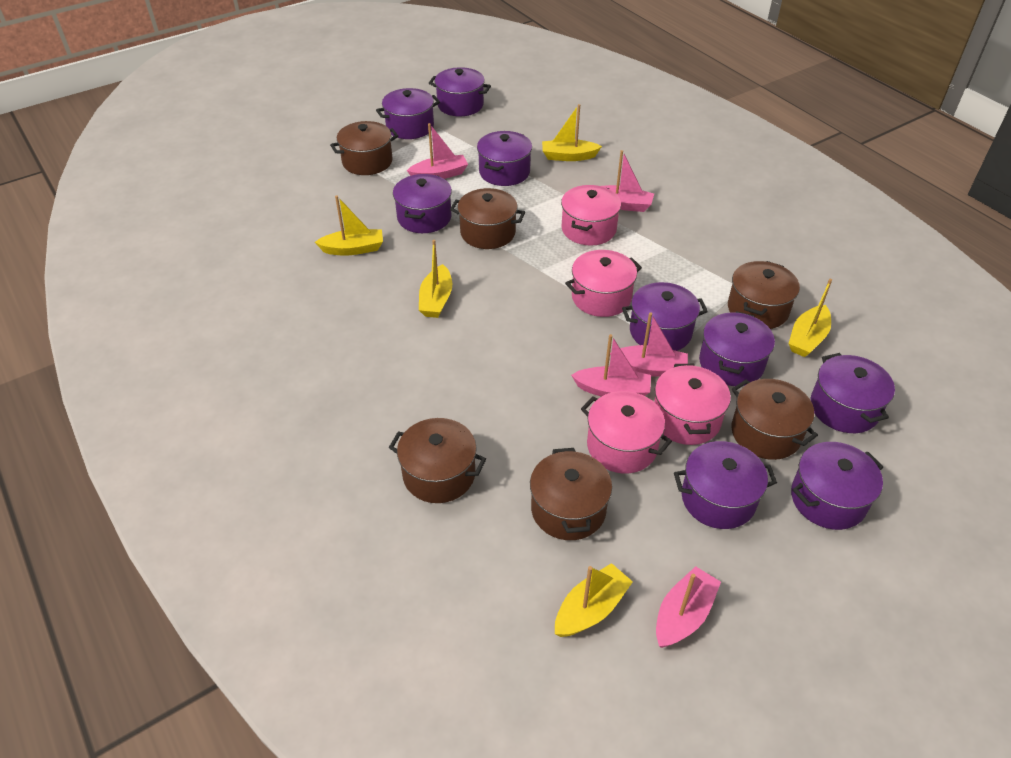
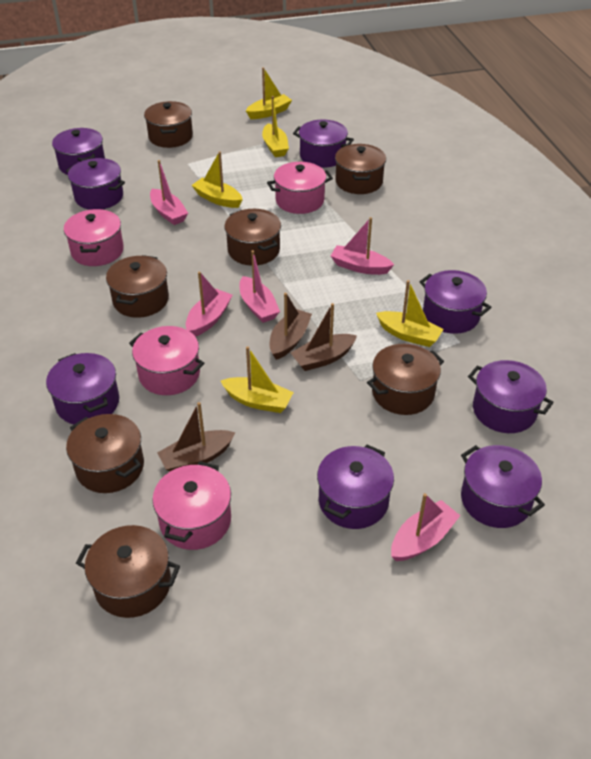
brown boat: 0 -> 3
brown pot: 6 -> 7
purple pot: 9 -> 8

